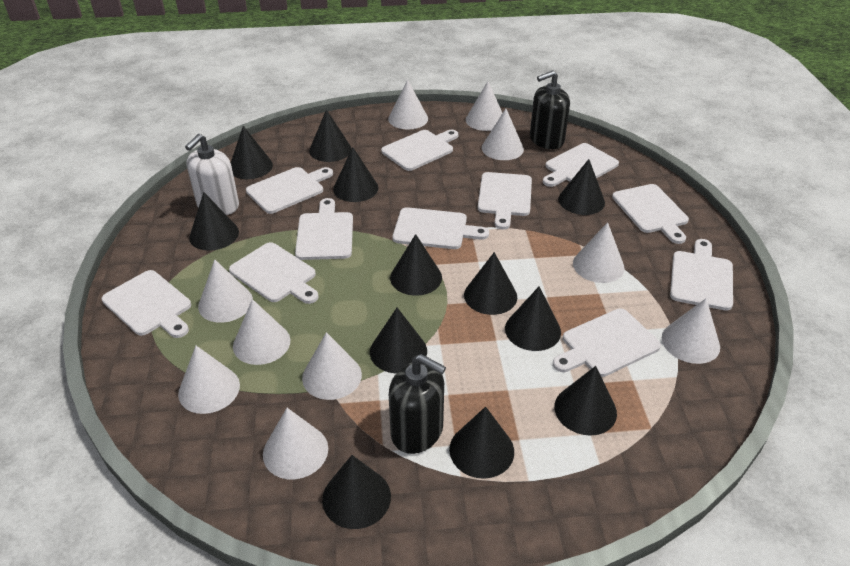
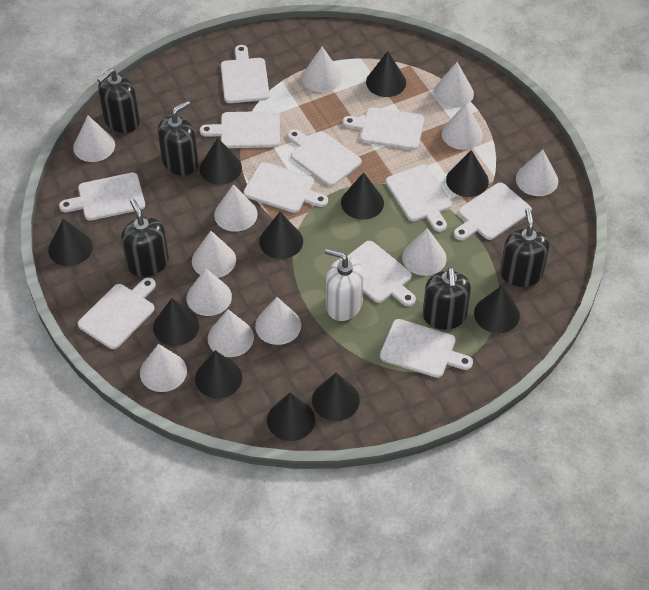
black cone: 12 -> 11
black soap dispenser: 2 -> 5
white cone: 10 -> 12

